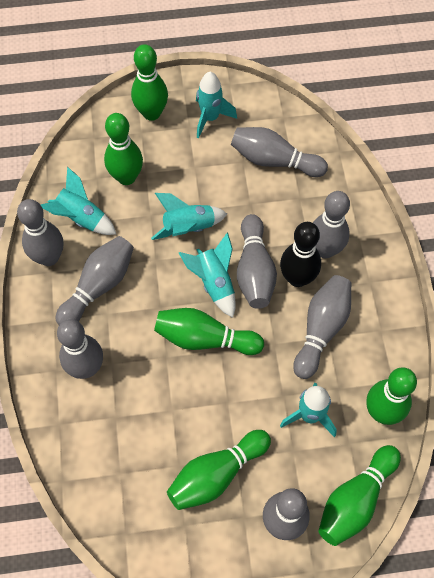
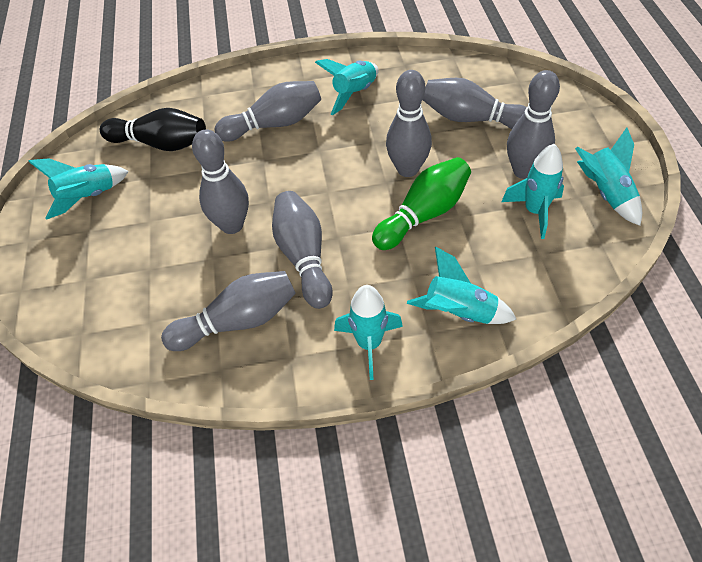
green bowling pin: 6 -> 1
grey bowling pin: 8 -> 7
turquoise rocket: 5 -> 6

